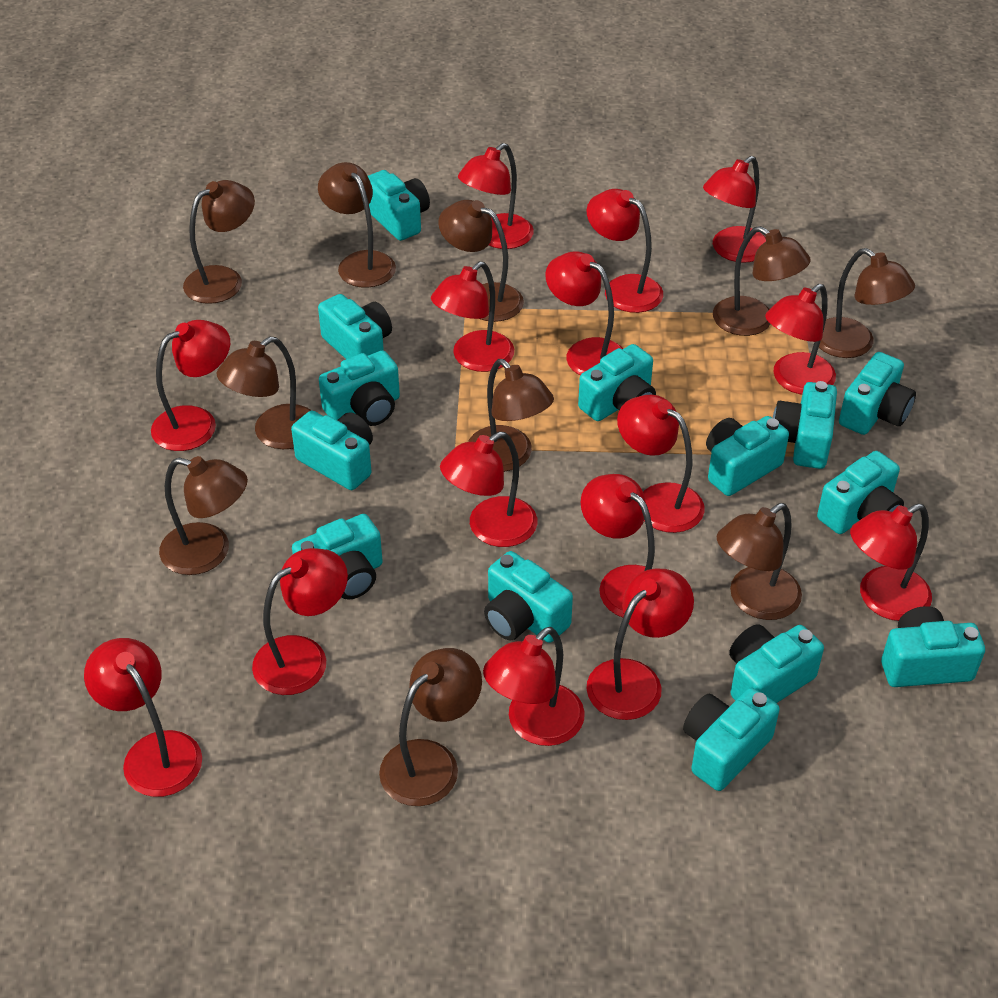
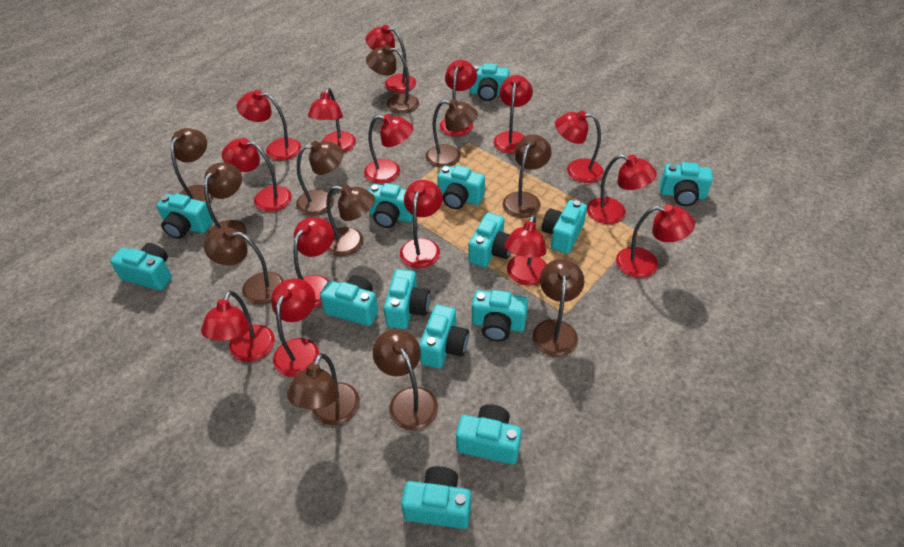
brown lamp: 10 -> 11

